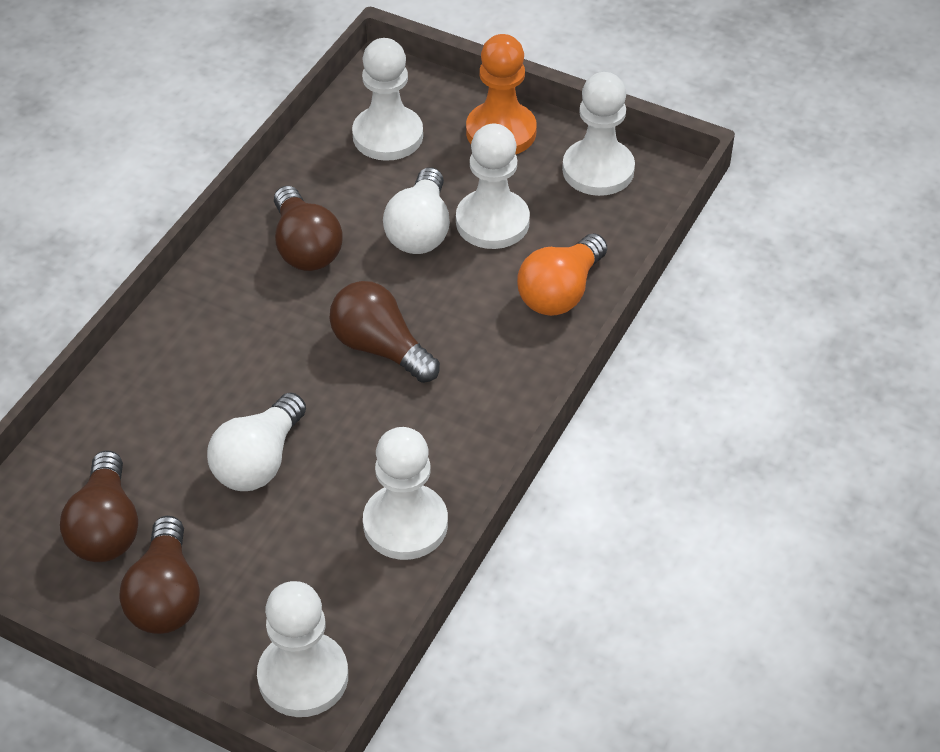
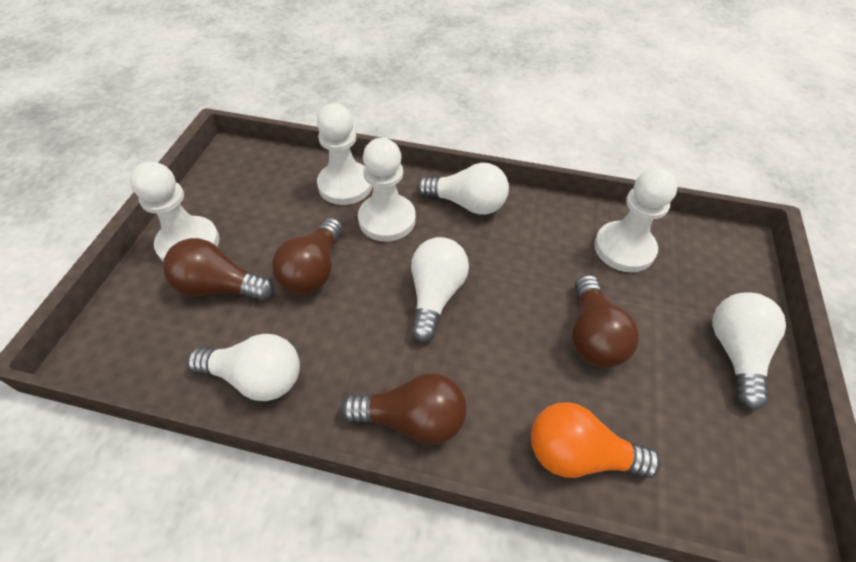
orange pawn: 1 -> 0
white light bulb: 2 -> 4
white pawn: 5 -> 4

